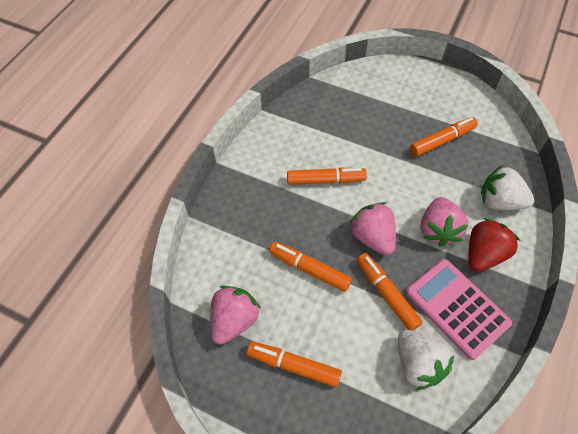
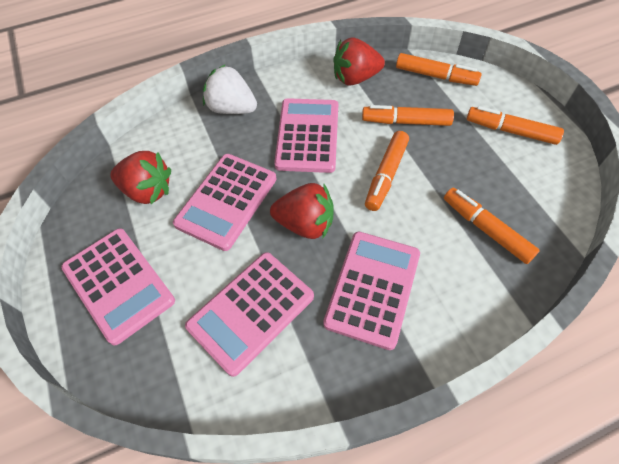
pink calculator: 1 -> 5
pink strawberry: 3 -> 0
red strawberry: 1 -> 3
white strawberry: 2 -> 1

